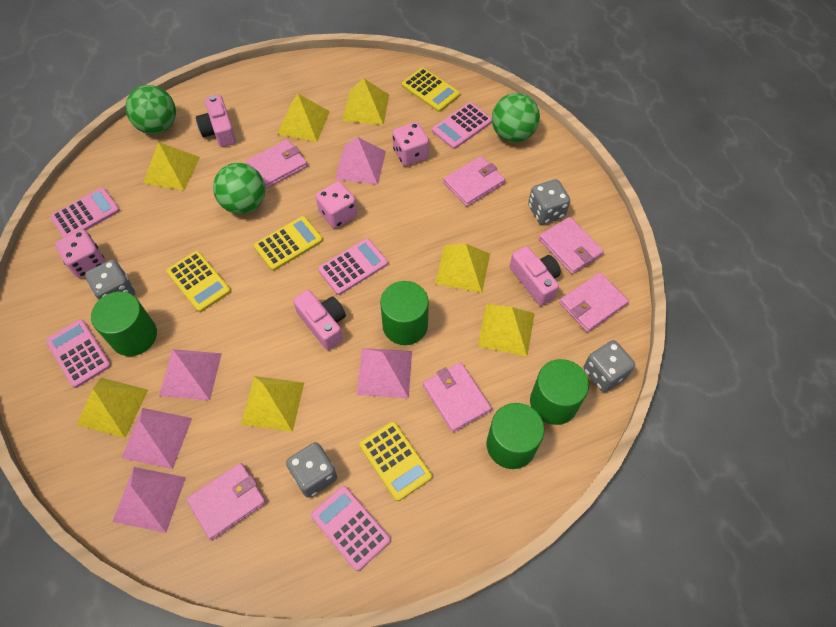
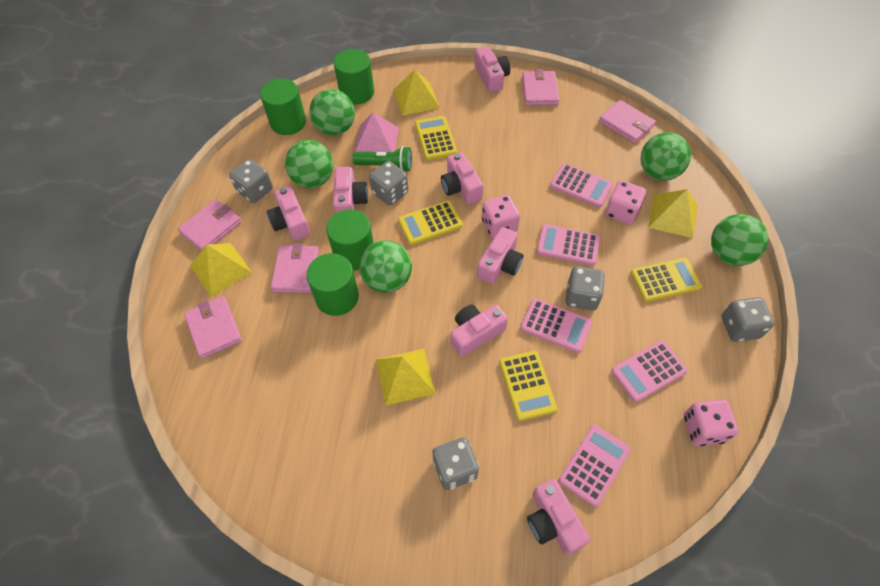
green ball: 3 -> 5
green flashlight: 0 -> 1
grey dice: 4 -> 5
pink camera: 3 -> 7
pink pyramid: 5 -> 1
pink wallet: 6 -> 5
yellow pyramid: 7 -> 4

